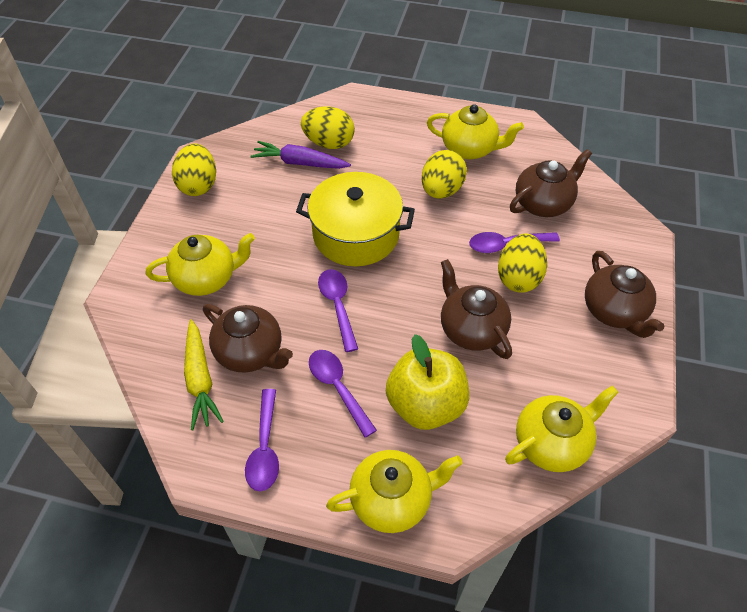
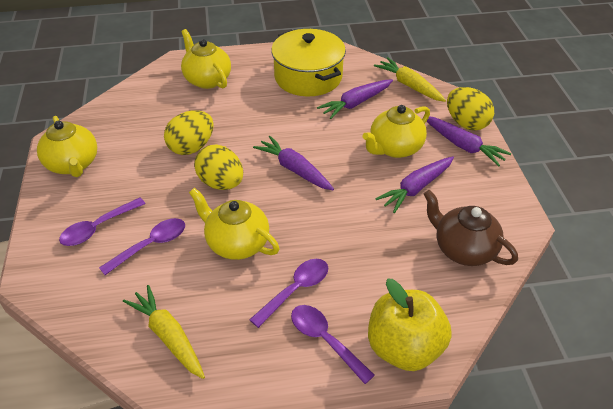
brown teapot: 4 -> 1
purple carrot: 1 -> 4
yellow carrot: 1 -> 2
yellow egg: 4 -> 3

